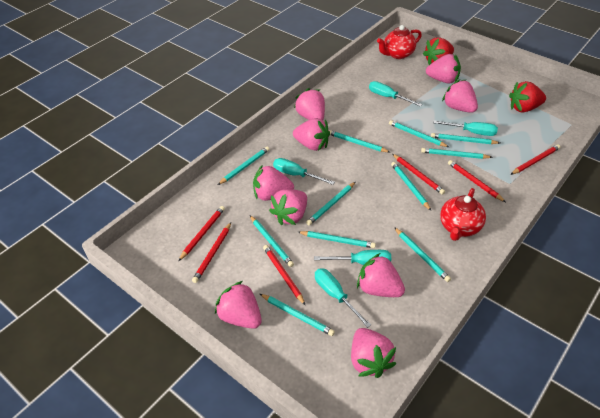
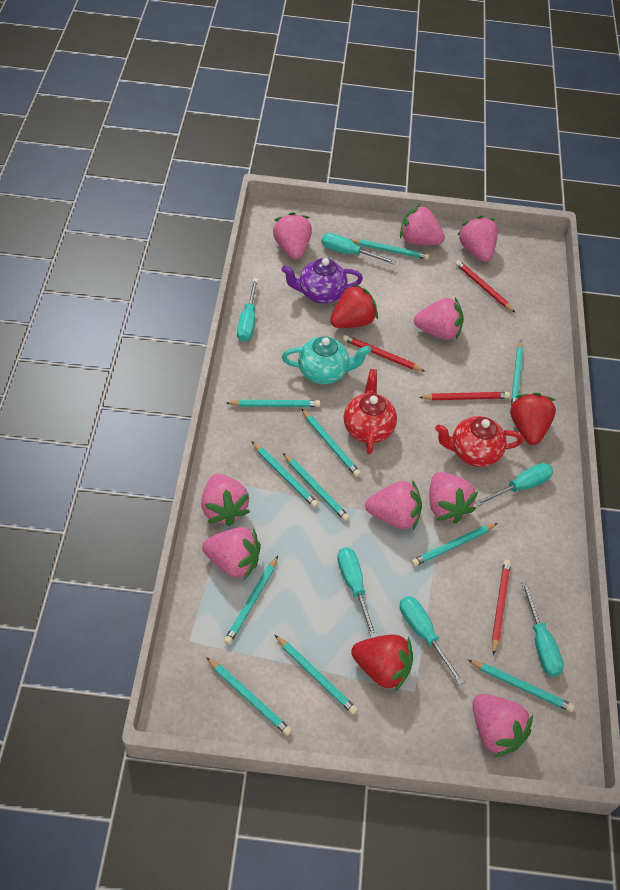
purple teapot: 0 -> 1
red pencil: 6 -> 4
red strawberry: 2 -> 3
turquoise screwdriver: 5 -> 6
turquoise teapot: 0 -> 1

